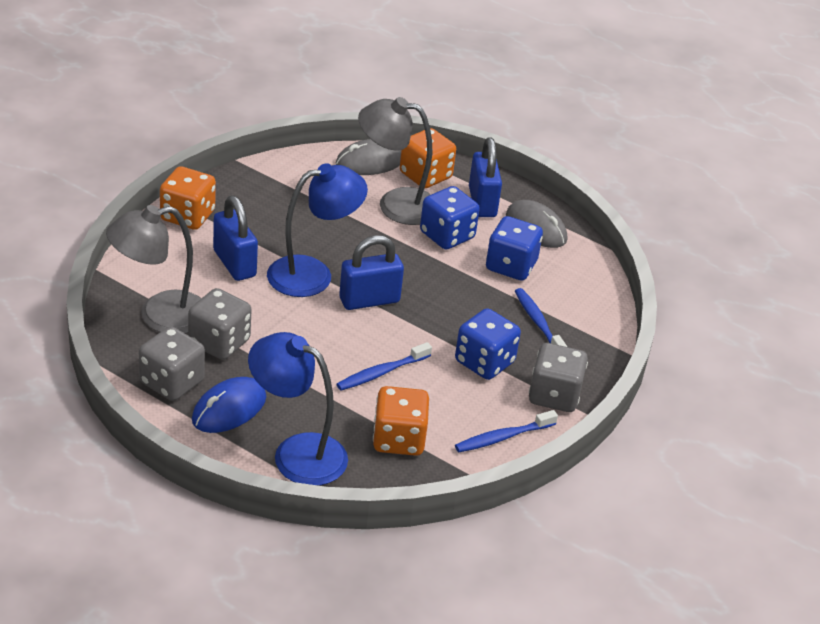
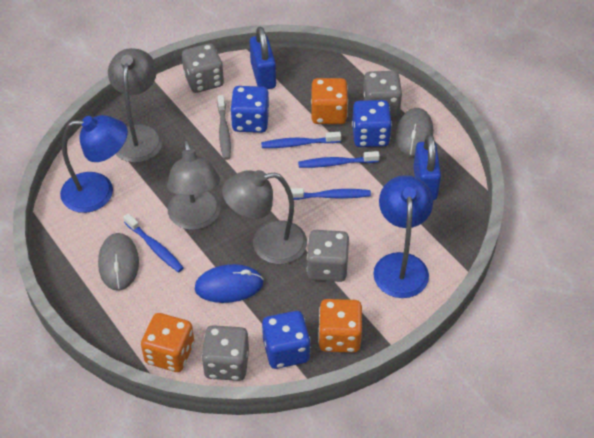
blue padlock: 3 -> 2
blue toothbrush: 3 -> 4
grey dice: 3 -> 4
grey lamp: 2 -> 3
grey toothbrush: 0 -> 1

